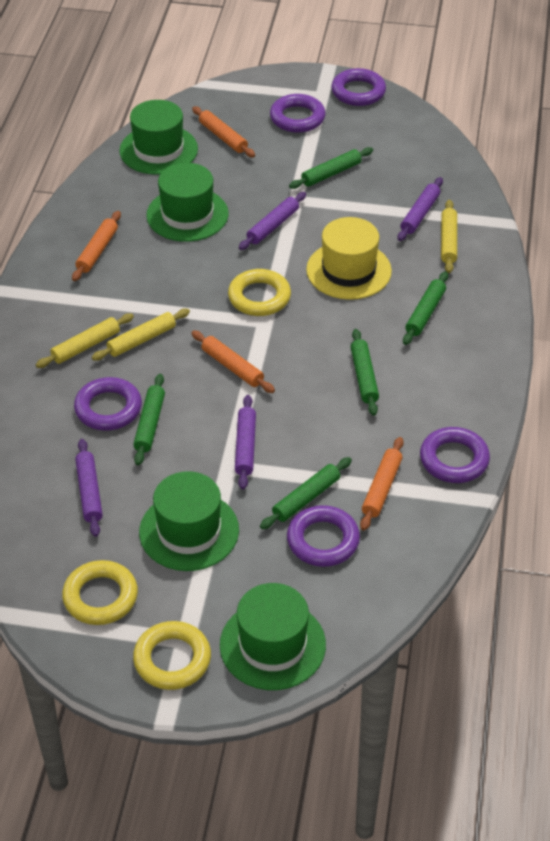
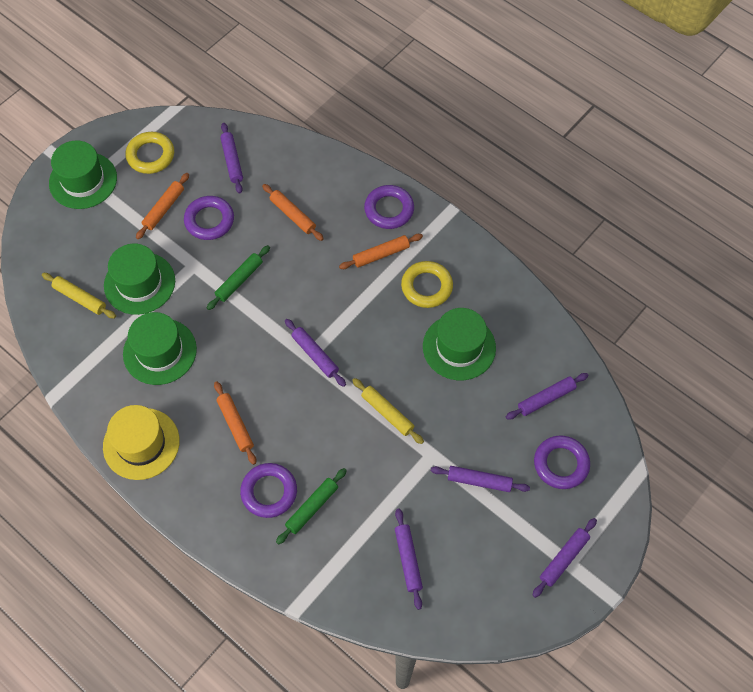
green rolling pin: 5 -> 2
purple ring: 5 -> 4
purple rolling pin: 4 -> 6
yellow ring: 3 -> 2
yellow rolling pin: 3 -> 2

